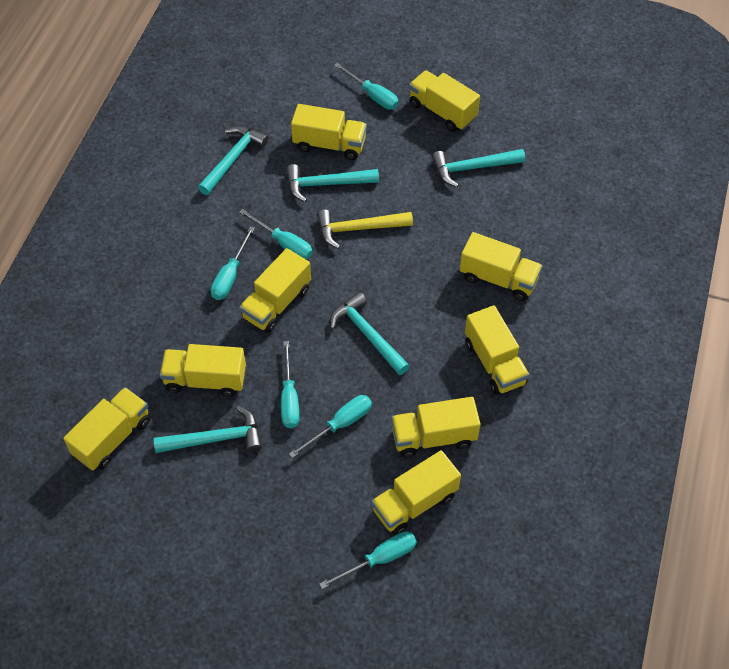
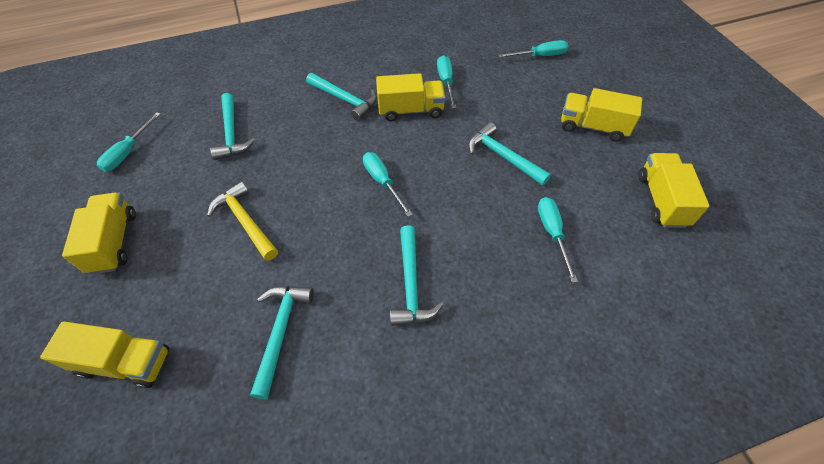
turquoise screwdriver: 6 -> 5
yellow truck: 9 -> 5

